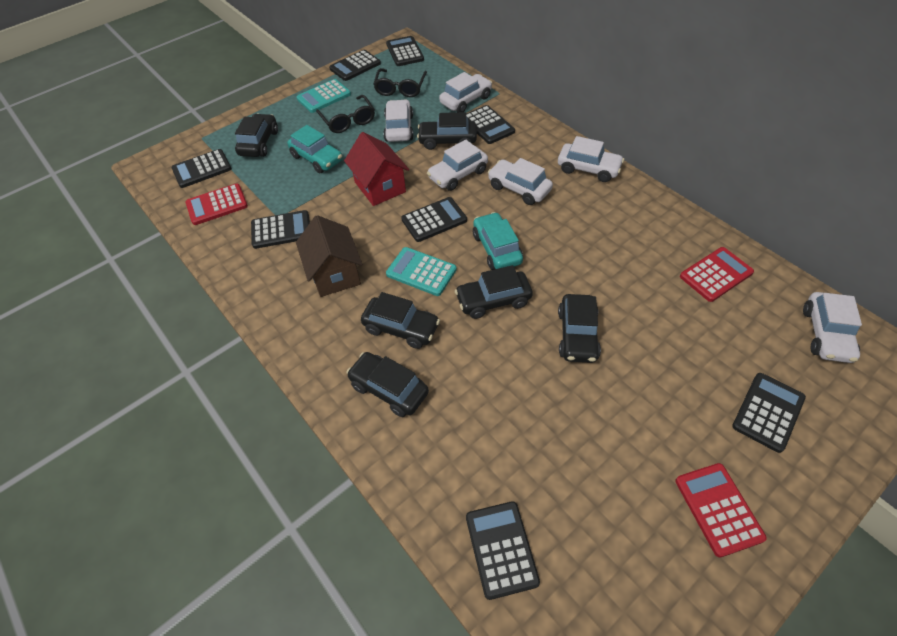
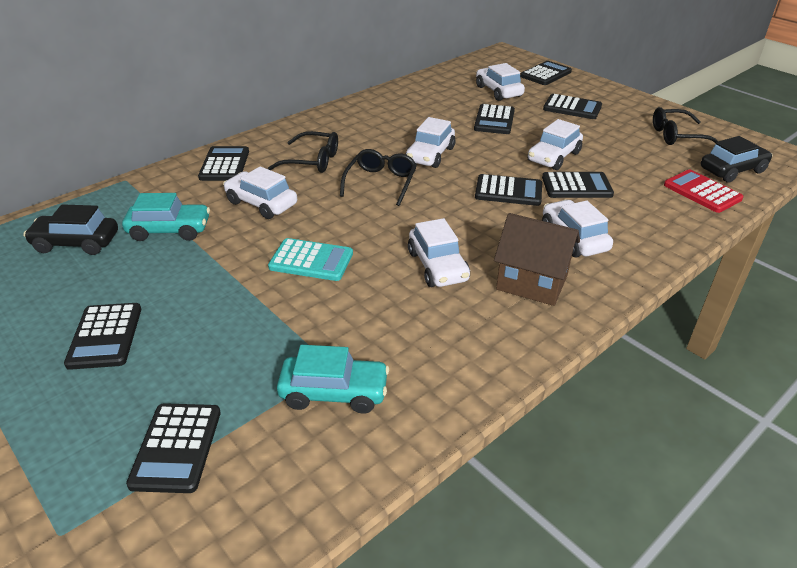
black car: 6 -> 2
black glasses: 2 -> 3
red calculator: 3 -> 1
red house: 1 -> 0
turquoise calculator: 2 -> 1

